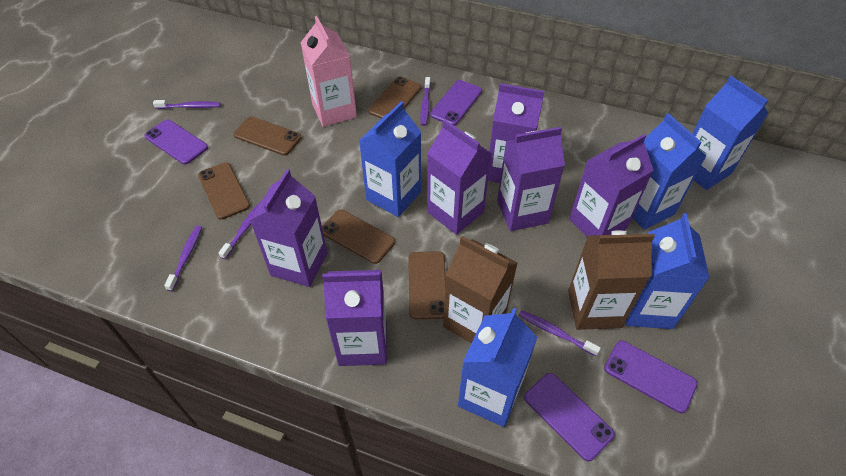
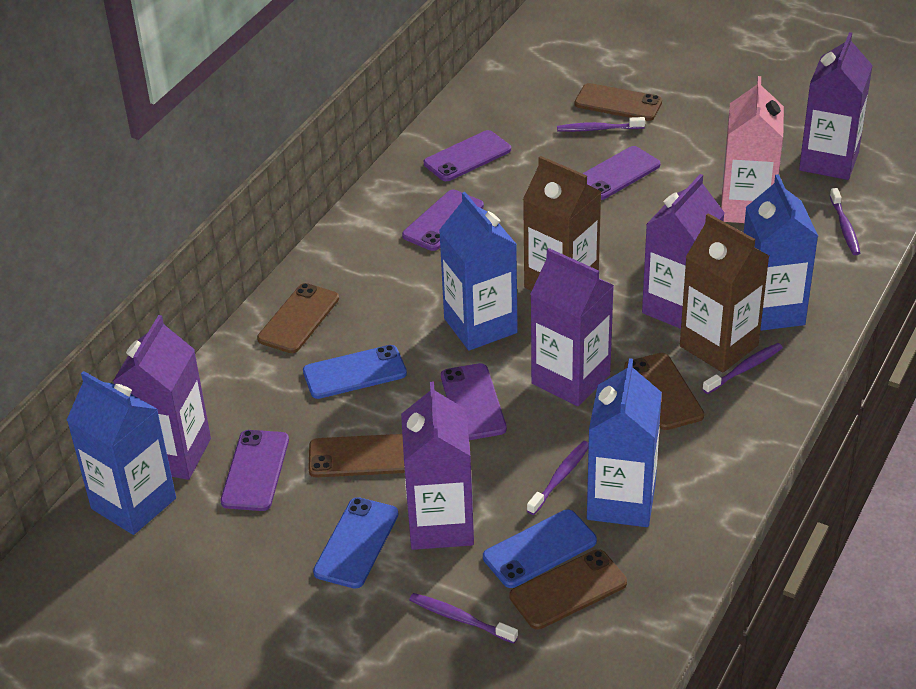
blue carton: 5 -> 4
blue phone: 0 -> 3
purple carton: 6 -> 5
purple phone: 4 -> 5

